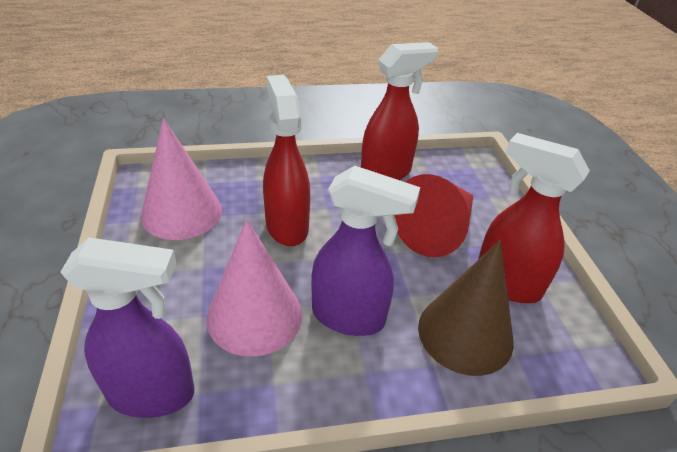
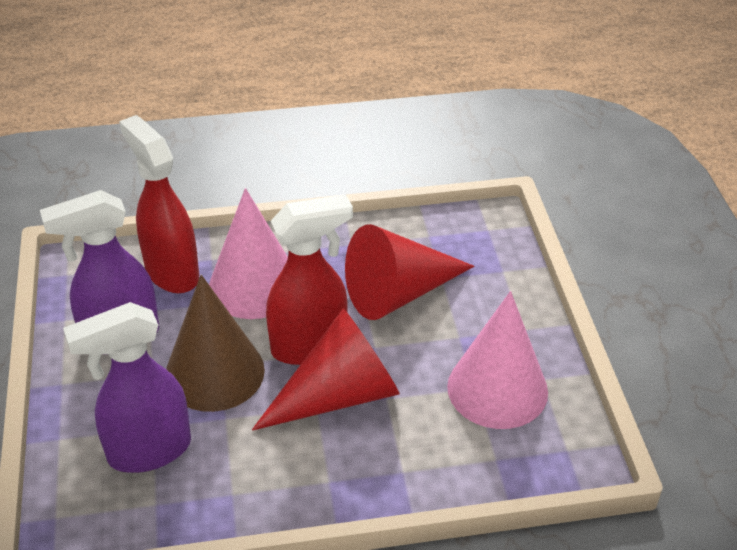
red cone: 1 -> 2
red spray bottle: 3 -> 2

